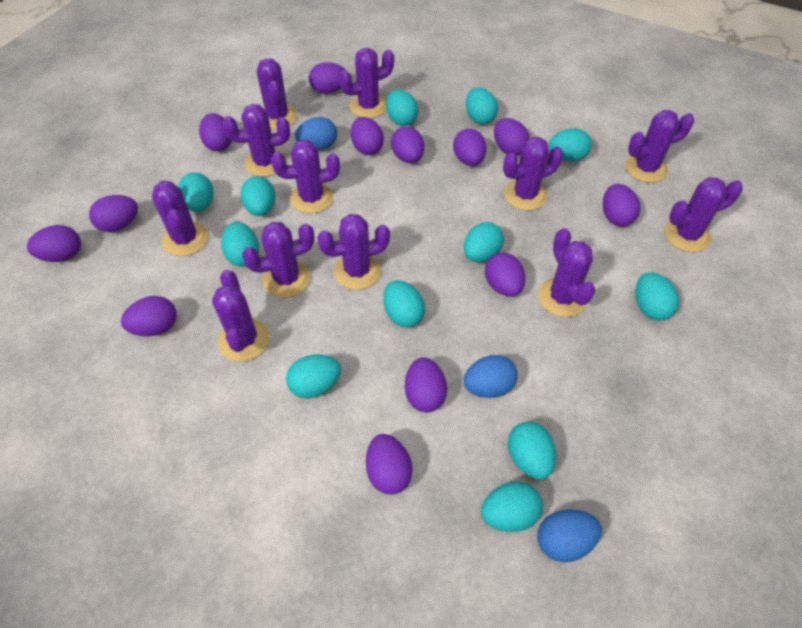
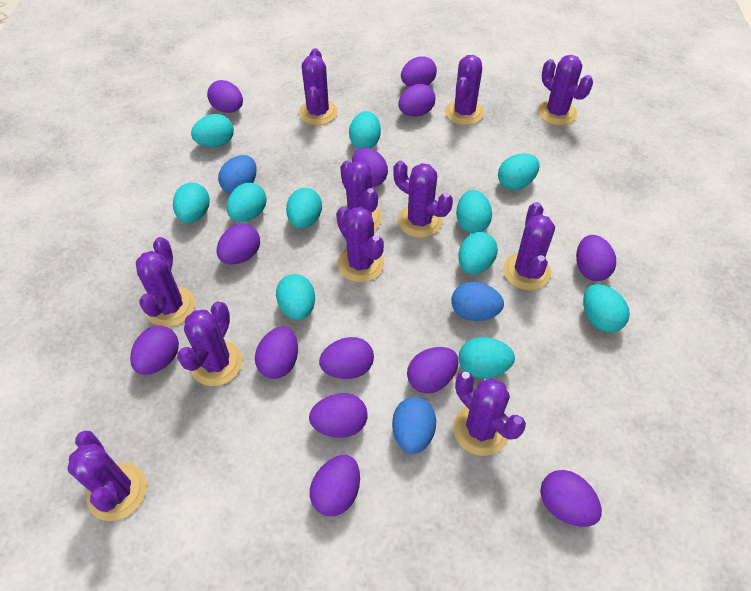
purple cactus: 12 -> 11
turquoise egg: 12 -> 11

